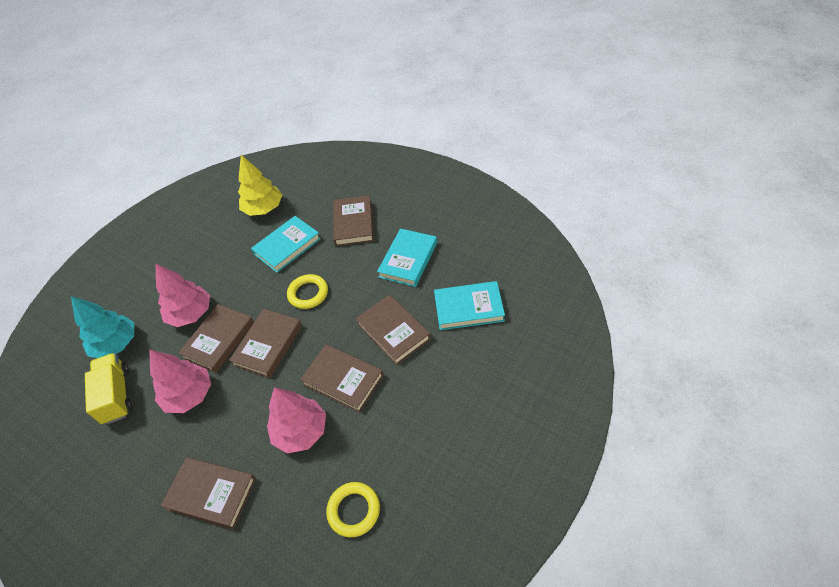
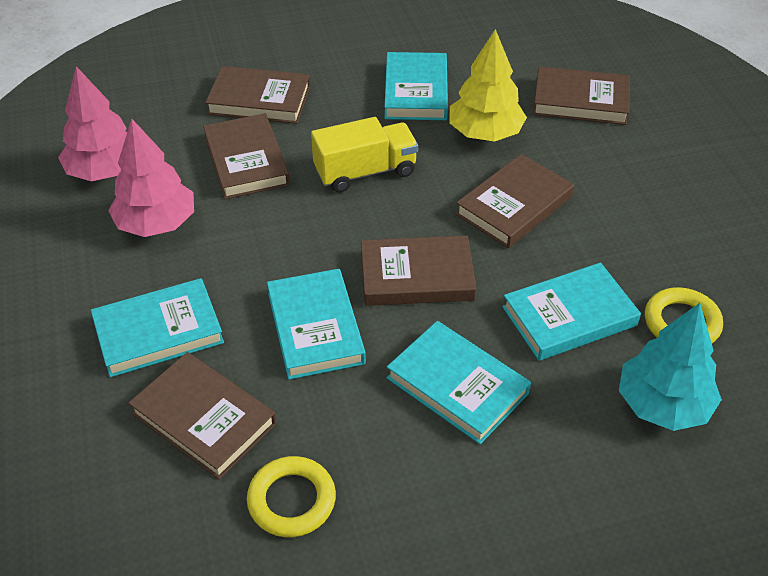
pink tree: 3 -> 2
turquoise book: 3 -> 5

